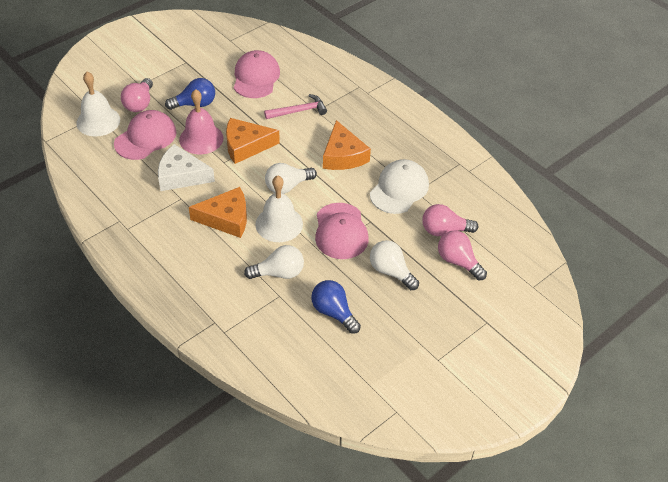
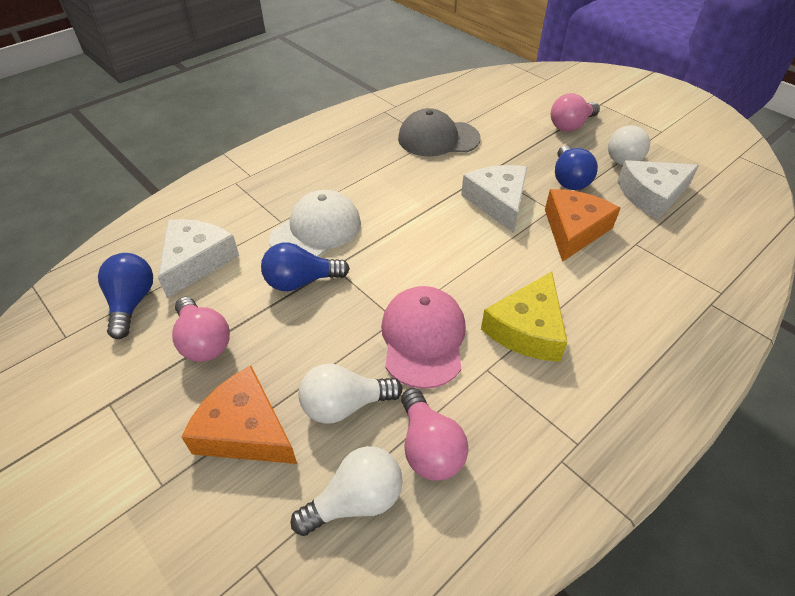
blue light bulb: 2 -> 3
grey cap: 0 -> 1
orange cheese: 3 -> 2
pink bell: 1 -> 0
pink cap: 3 -> 1
pink hammer: 1 -> 0
white bell: 2 -> 0
white cheese: 1 -> 3
yellow cheese: 0 -> 1

